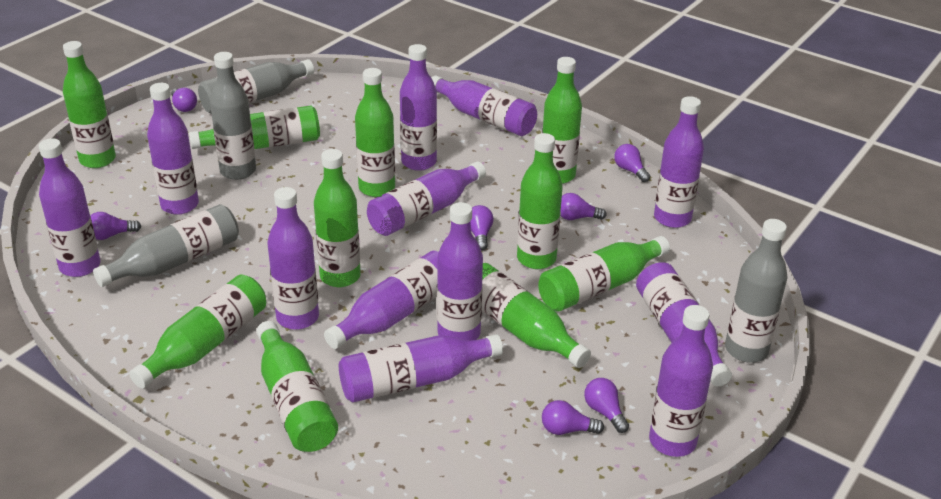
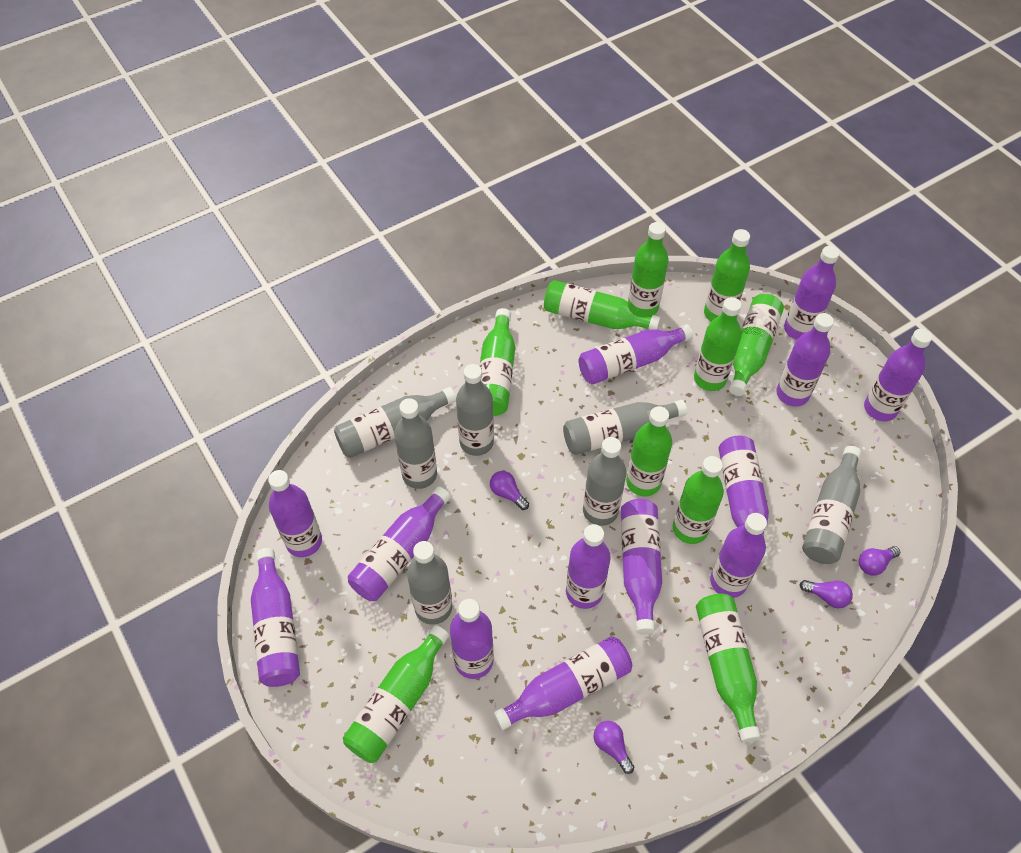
grey bottle: 4 -> 7
purple bottle: 12 -> 13
purple light bulb: 7 -> 4

